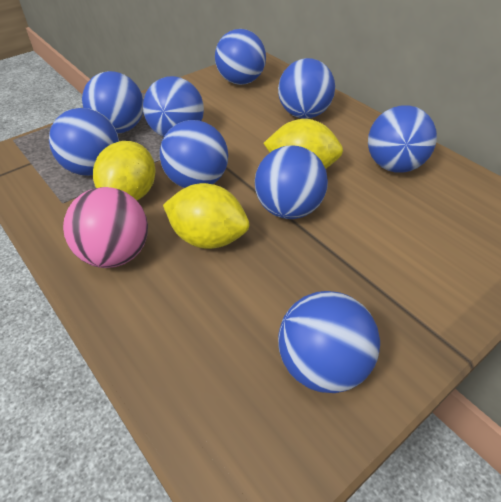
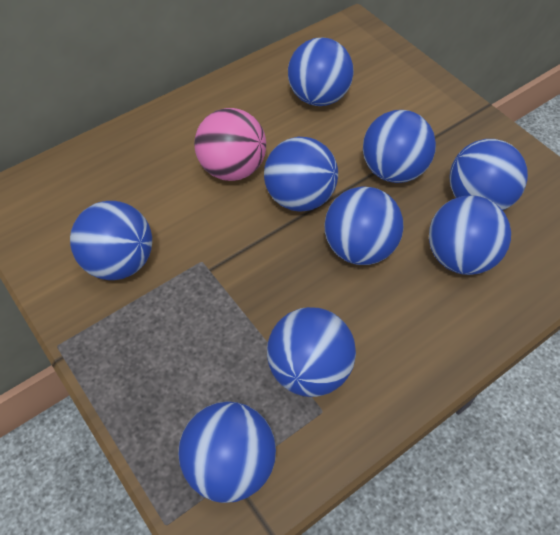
yellow lemon: 3 -> 0

